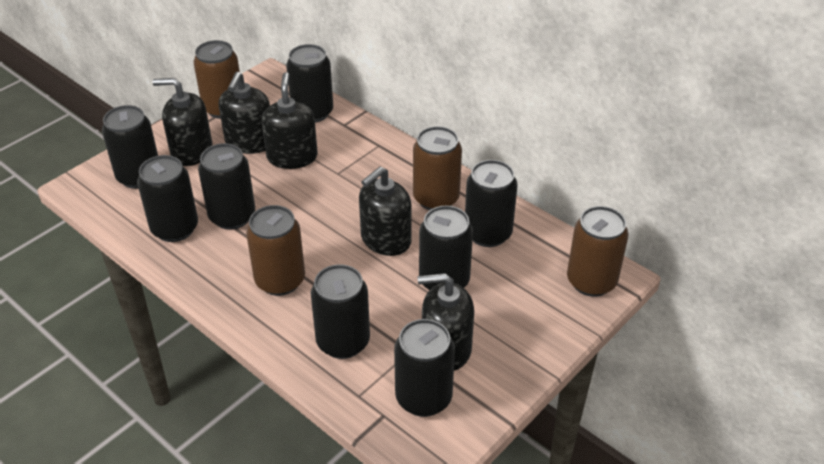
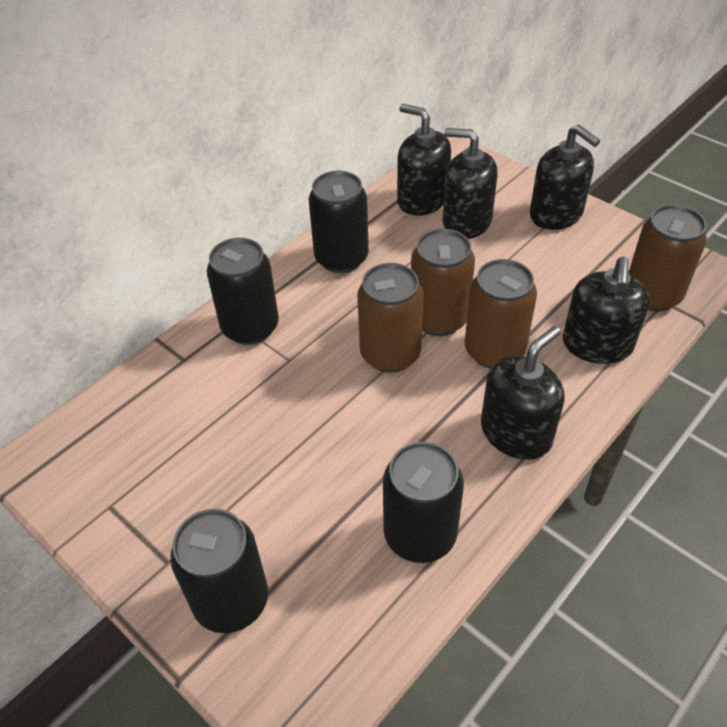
black can: 8 -> 4

